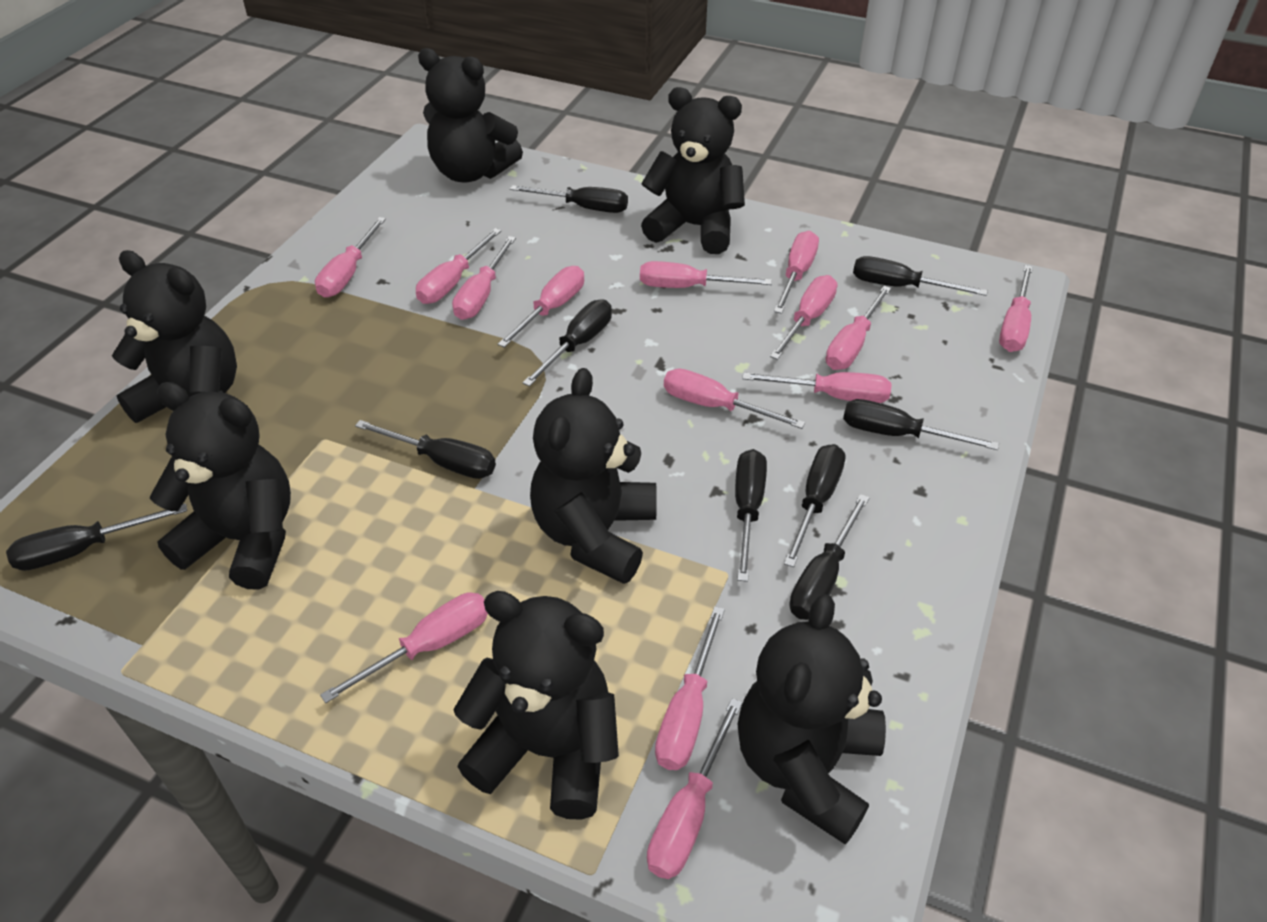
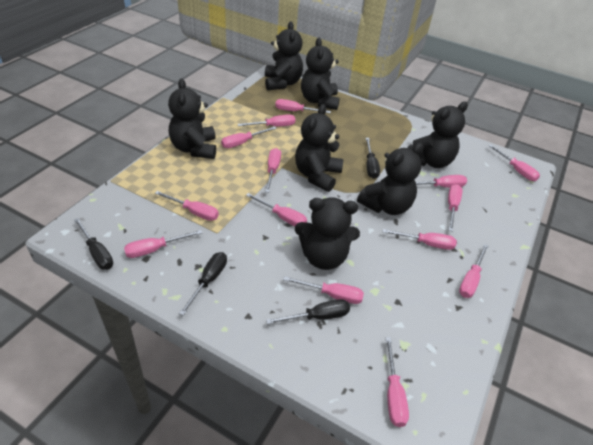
black screwdriver: 9 -> 4

